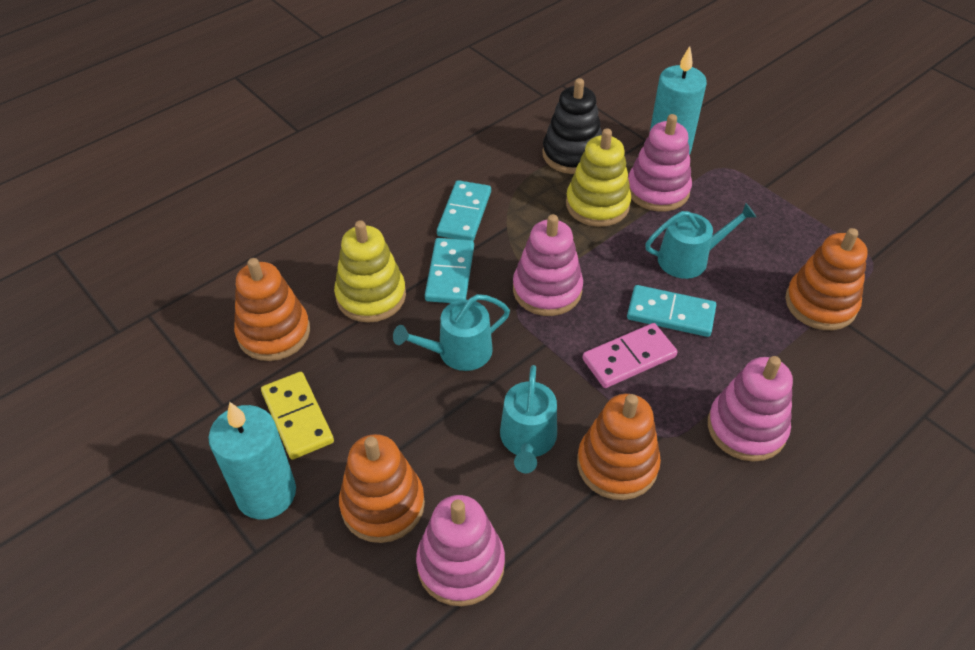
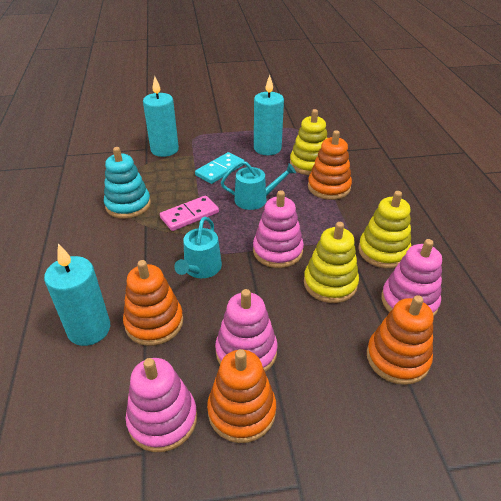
black stacking toy: 1 -> 0
turquoise candle: 2 -> 3
turquoise domino: 3 -> 1
turquoise stacking toy: 0 -> 1
turquoise watering can: 3 -> 2
yellow domino: 1 -> 0
yellow stacking toy: 2 -> 3

